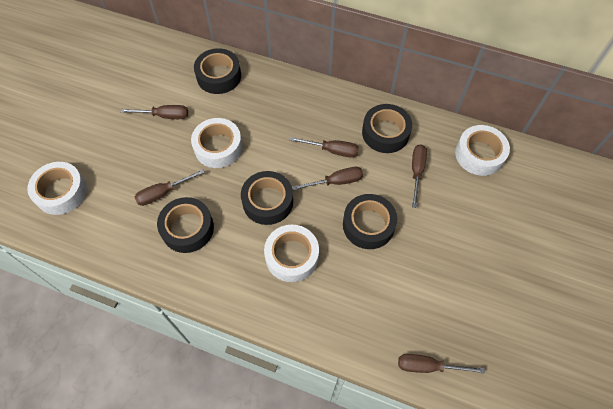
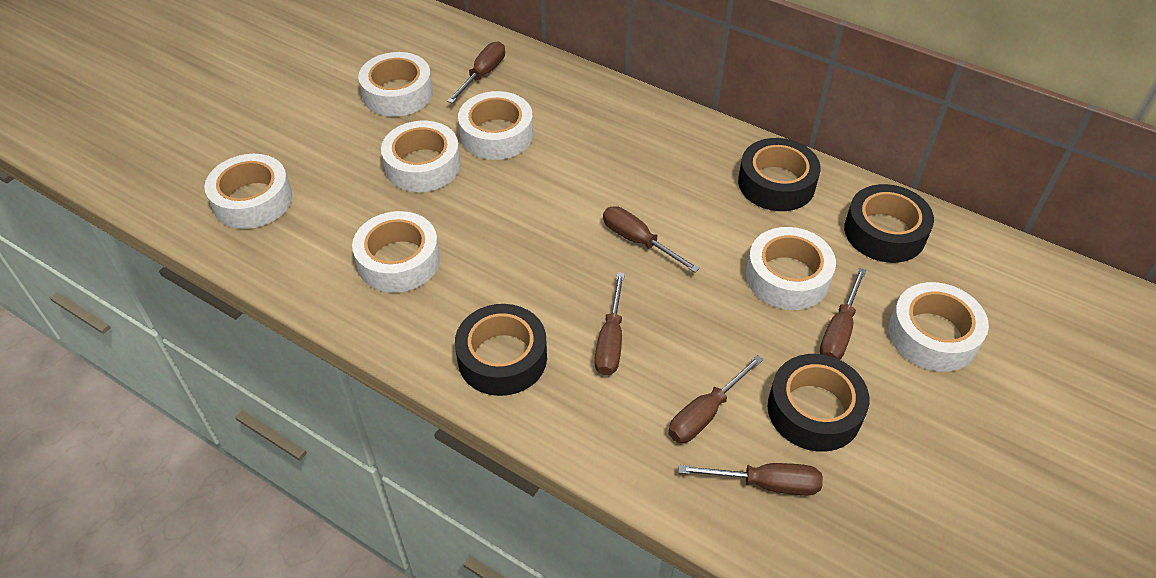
black tape: 5 -> 4
white tape: 4 -> 7

